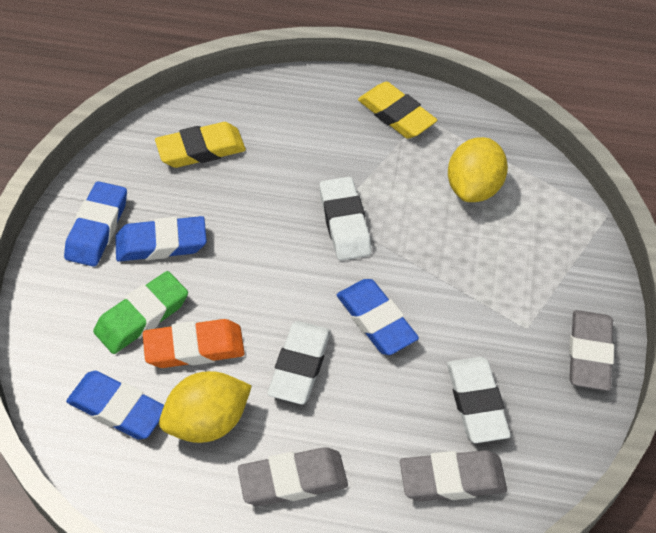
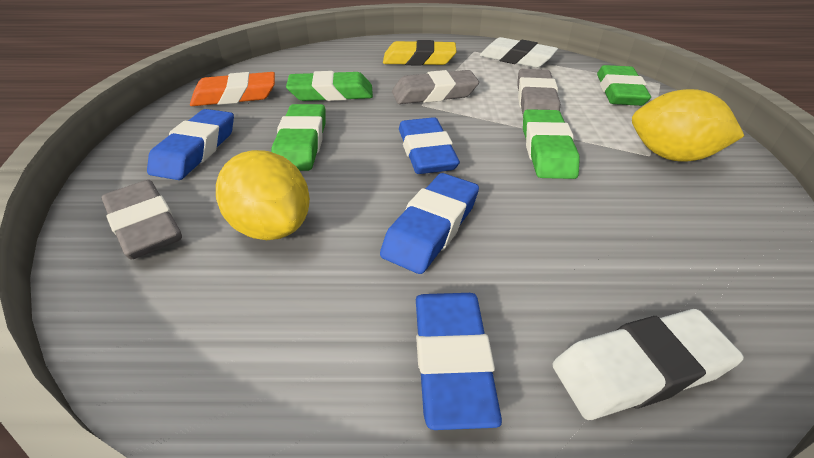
green eraser: 1 -> 4
white eraser: 3 -> 2
yellow eraser: 2 -> 1

